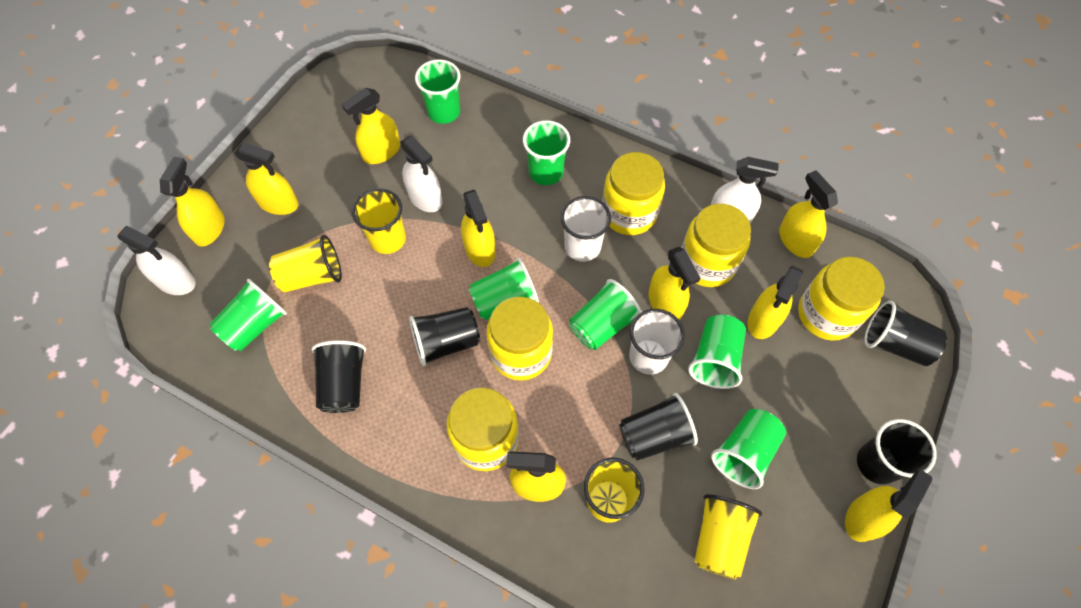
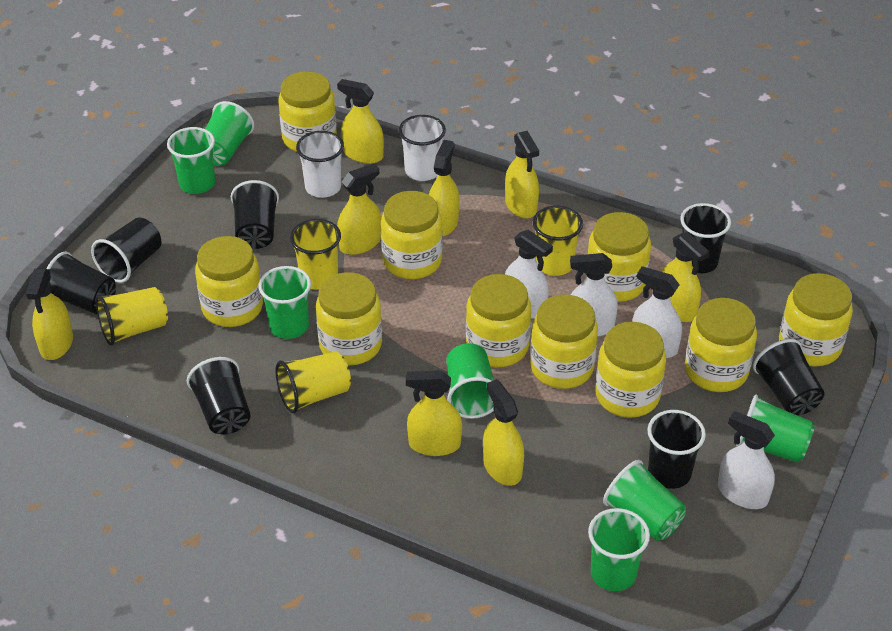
black cup: 5 -> 7
white spray bottle: 3 -> 4
yellow jar: 5 -> 10
yellow spray bottle: 9 -> 8

